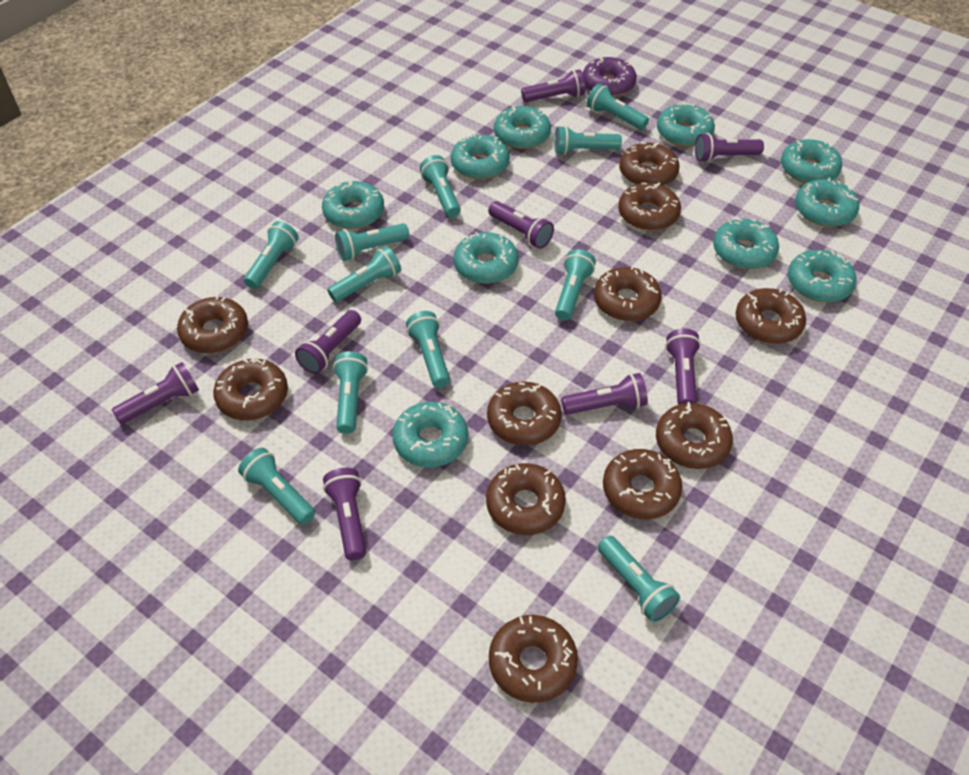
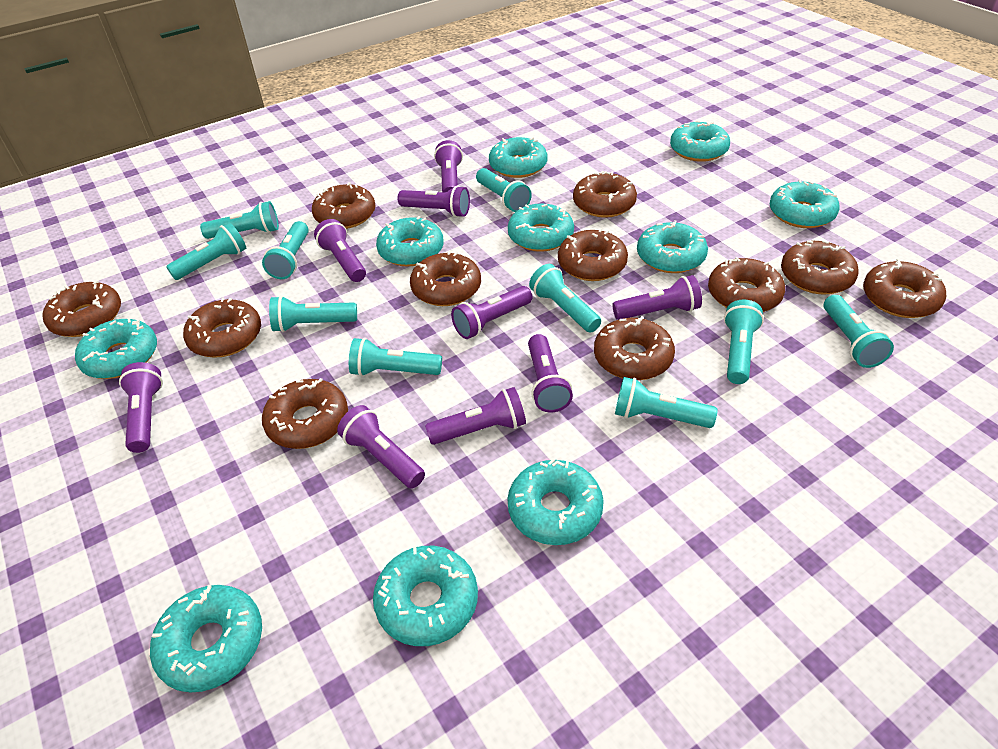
purple donut: 1 -> 0
purple flashlight: 8 -> 9
turquoise flashlight: 11 -> 10

